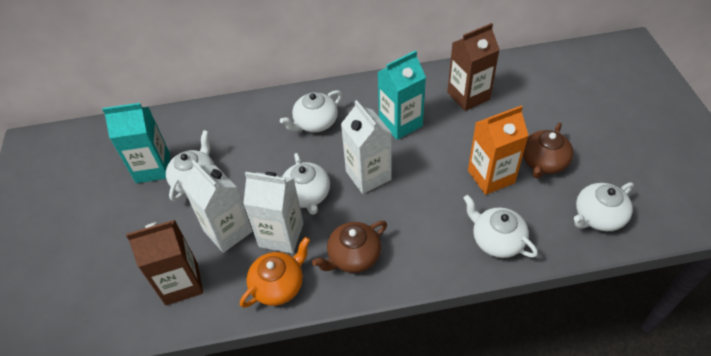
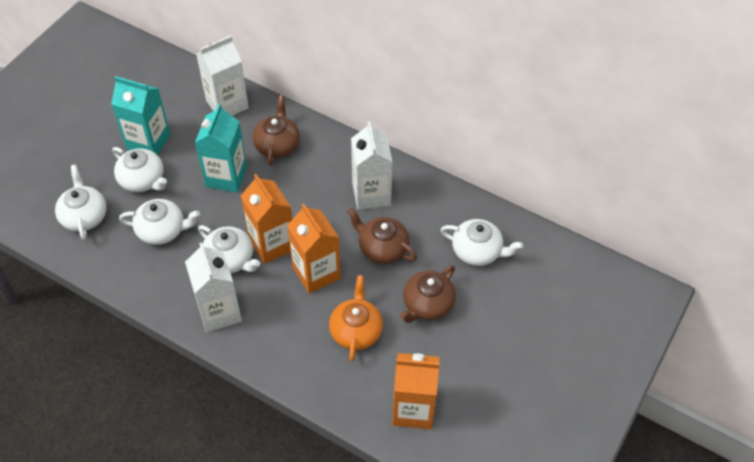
brown carton: 2 -> 0
brown teapot: 2 -> 3
orange carton: 1 -> 3

